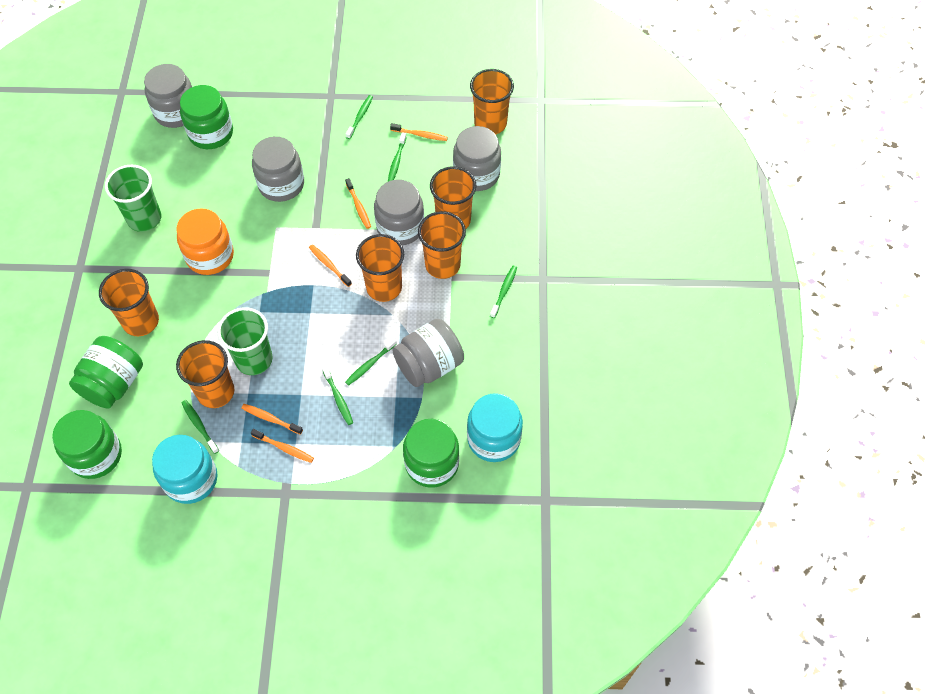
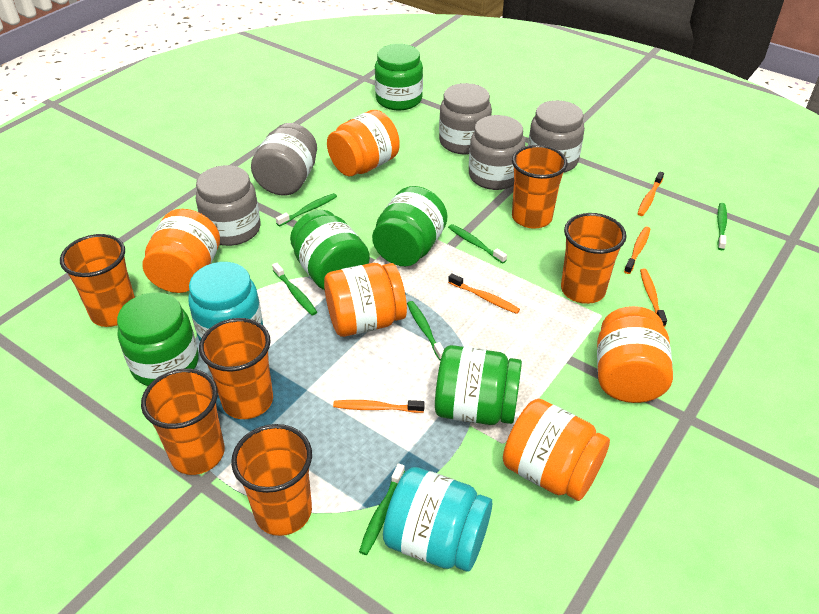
green cup: 2 -> 0
green jar: 4 -> 5
orange jar: 1 -> 5

